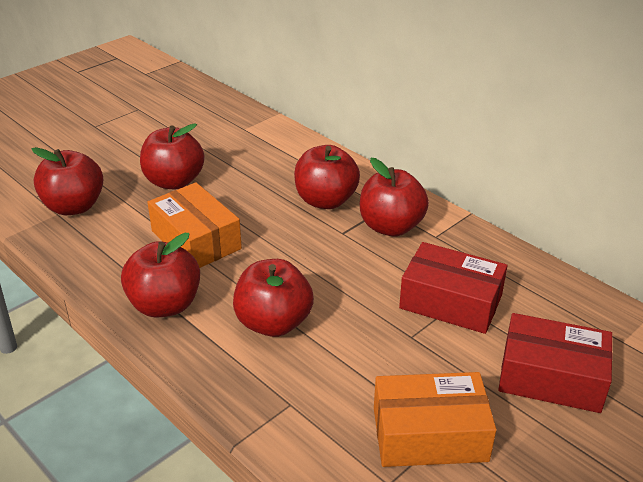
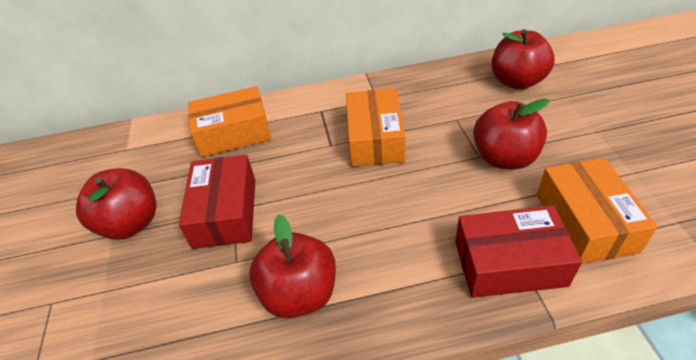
orange box: 2 -> 3
red apple: 6 -> 4

